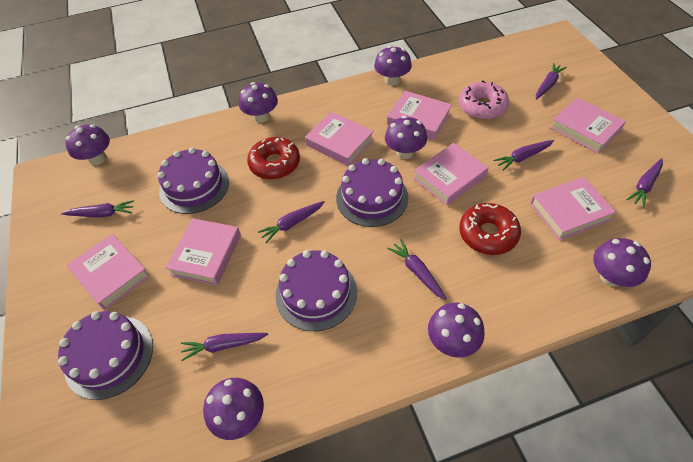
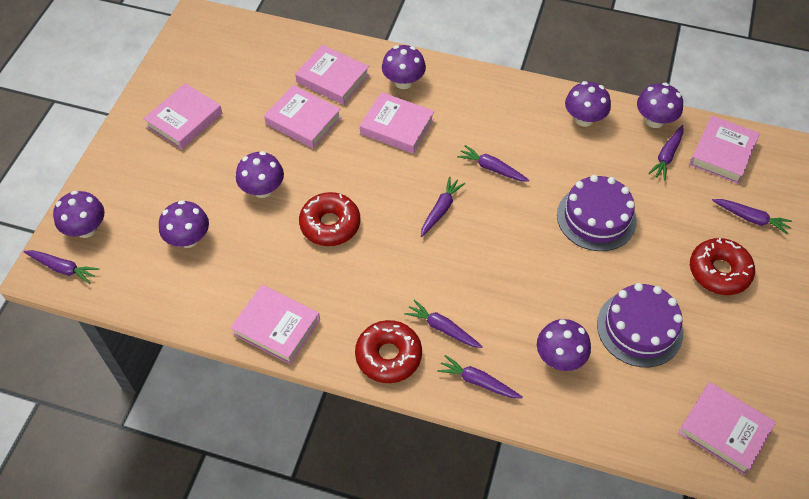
pink donut: 1 -> 0
purple cake: 4 -> 2
red donut: 2 -> 3

